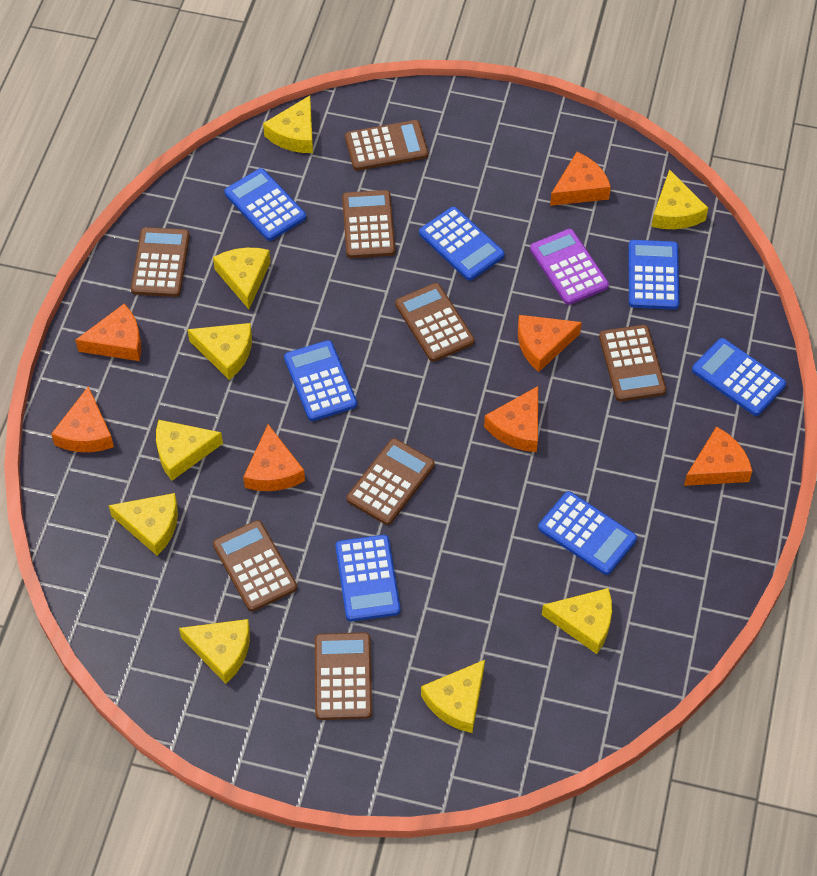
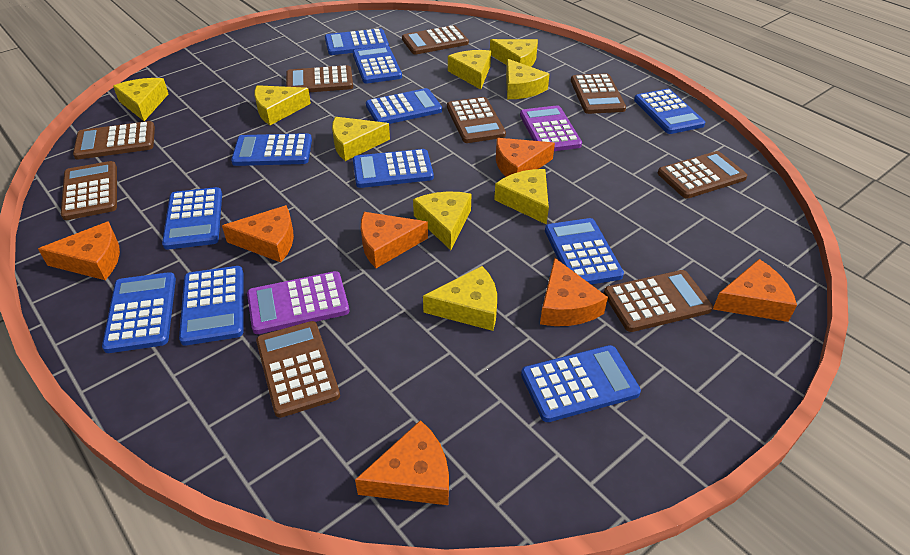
blue calculator: 7 -> 11
brown calculator: 8 -> 9
purple calculator: 1 -> 2

